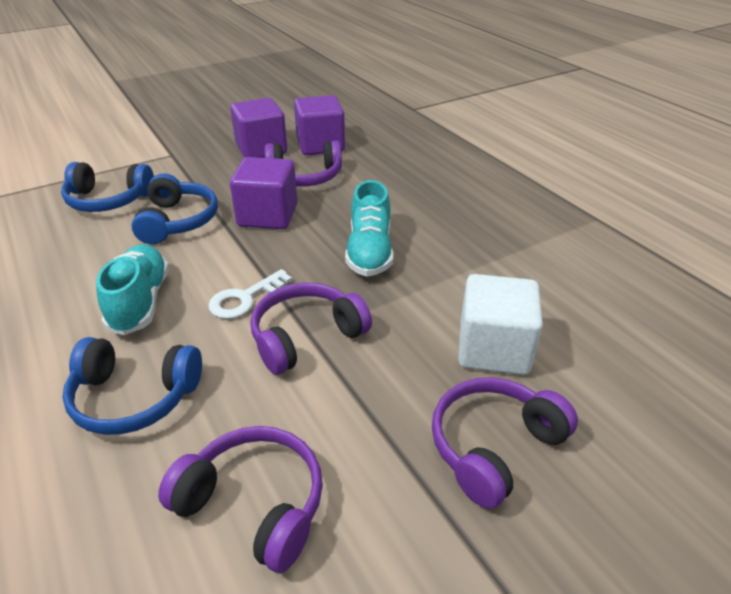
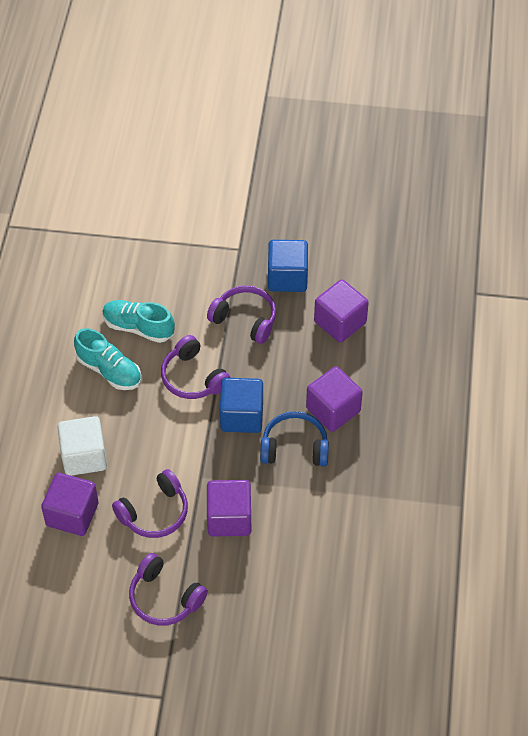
blue cube: 0 -> 2
blue headphones: 3 -> 1
purple cube: 3 -> 4
white key: 1 -> 0

